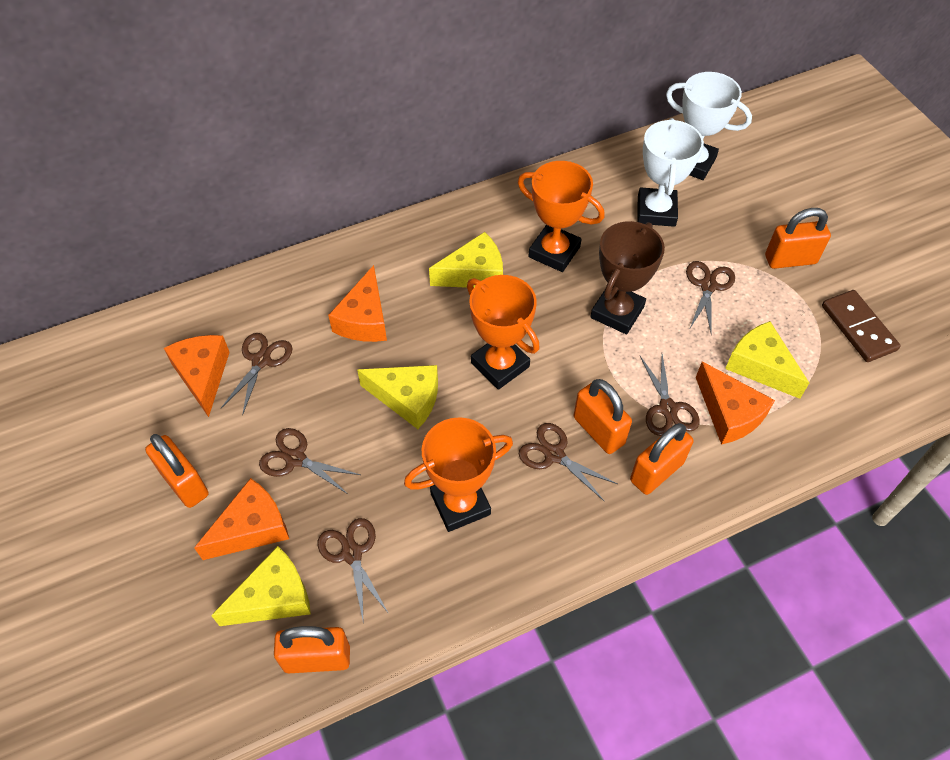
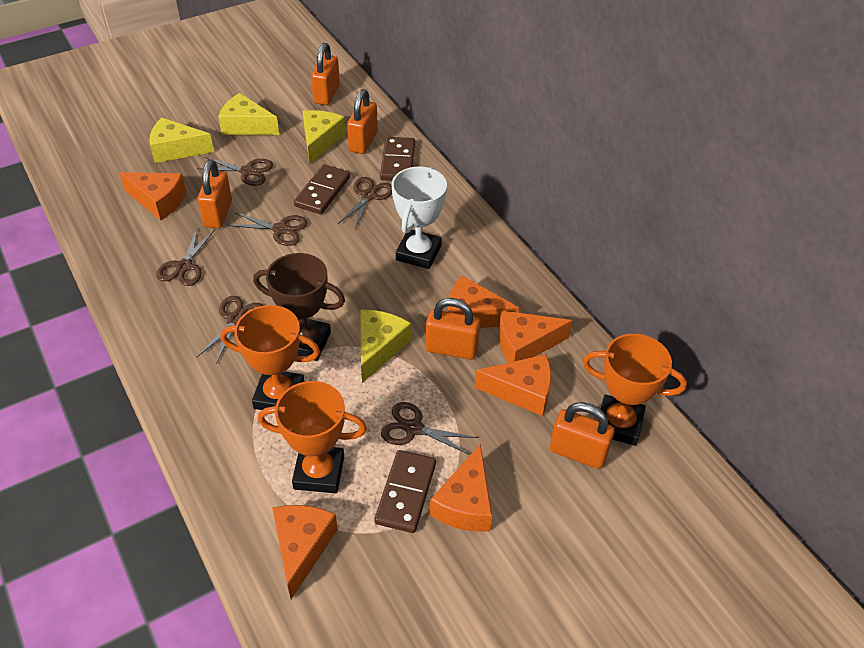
brown domino: 1 -> 3
orange cheese: 4 -> 6
white trophy: 2 -> 1

